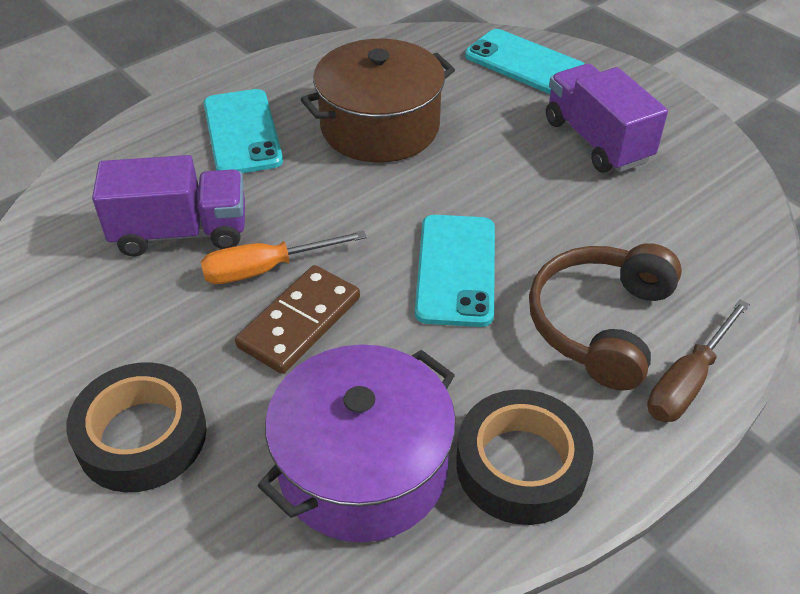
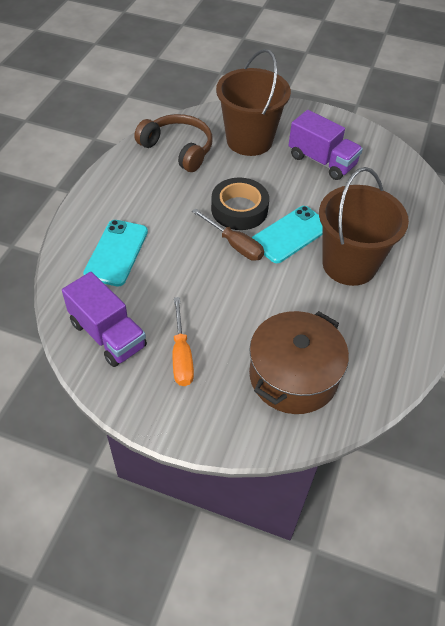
black tape: 2 -> 1
brown bucket: 0 -> 2
brown domino: 1 -> 0
purple pot: 1 -> 0
turquoise phone: 3 -> 2

